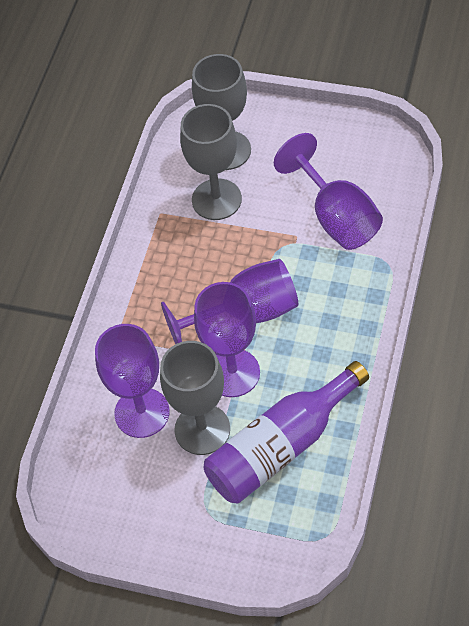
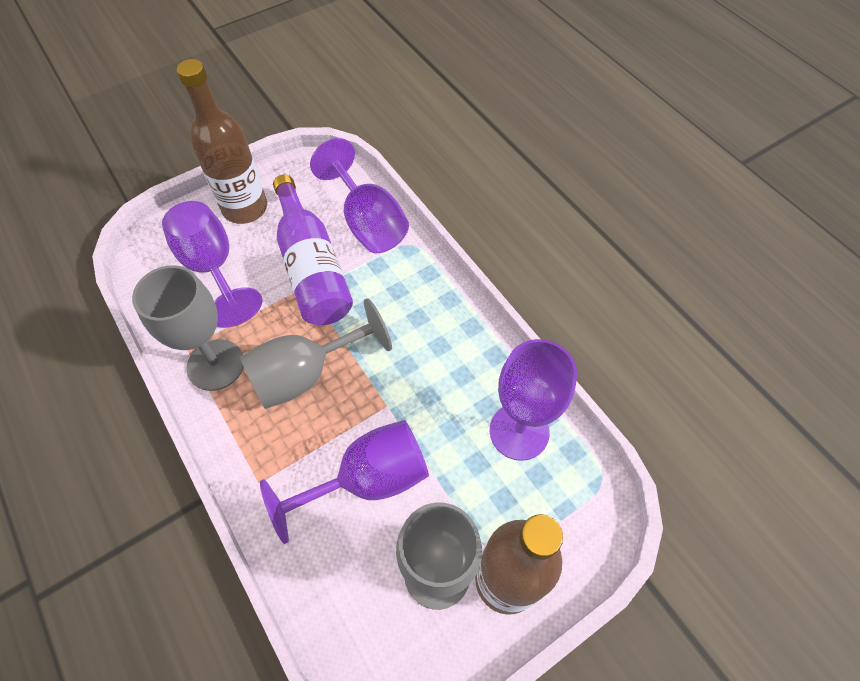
brown bottle: 0 -> 2

